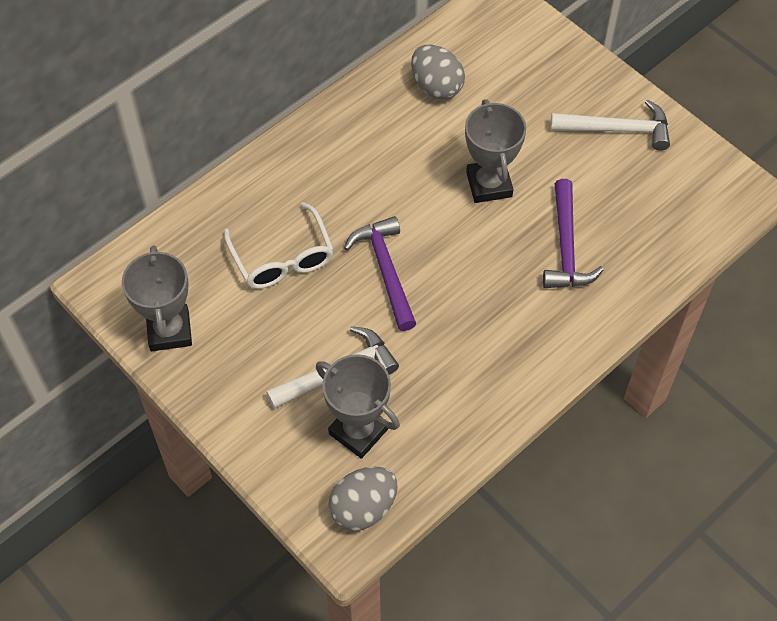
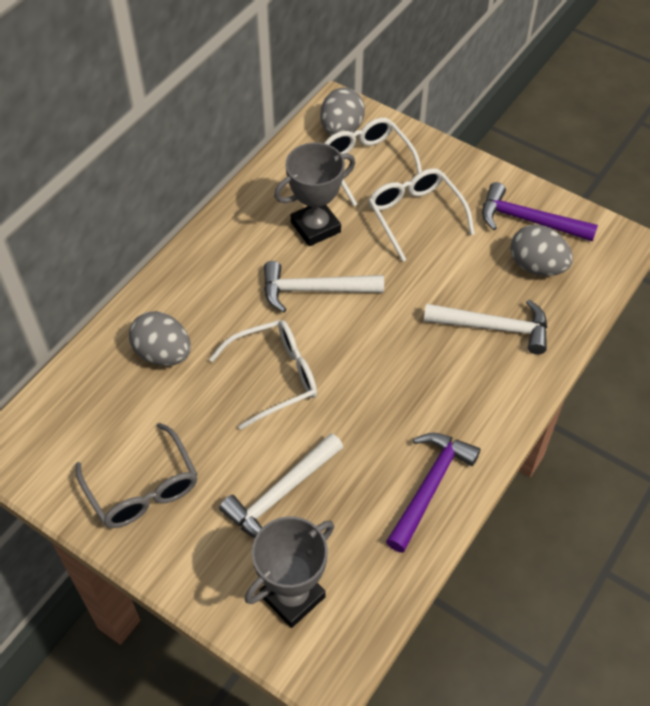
grey egg: 2 -> 3
grey glasses: 0 -> 1
grey trophy: 3 -> 2
white glasses: 1 -> 3
white hammer: 2 -> 3

